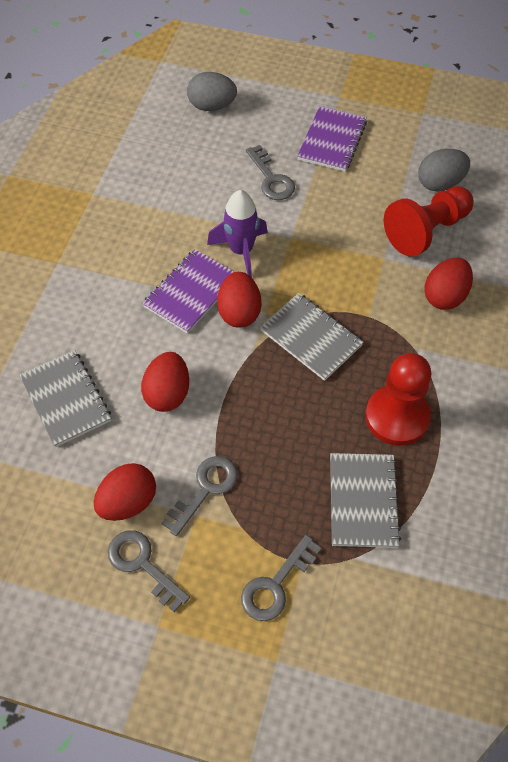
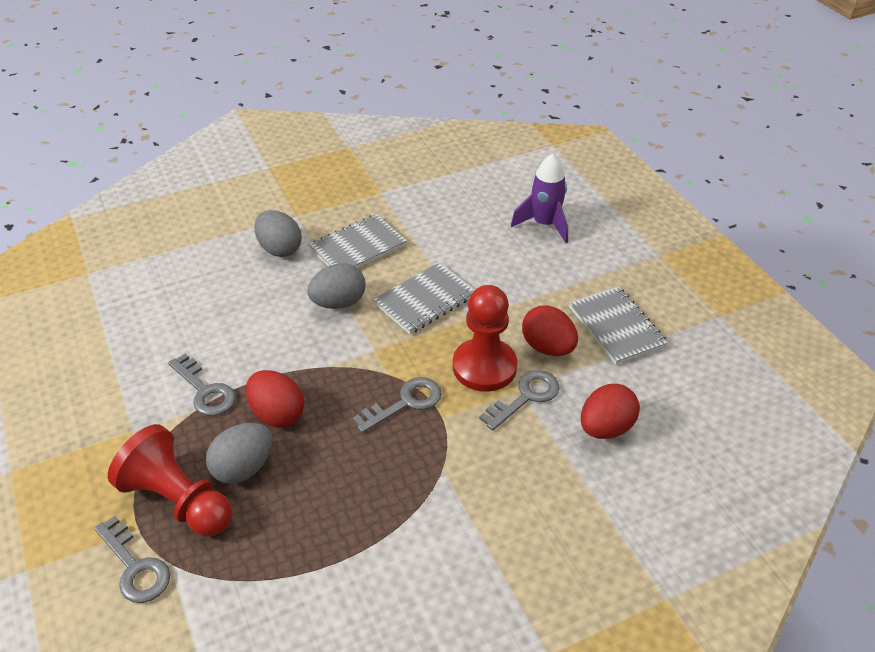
grey egg: 2 -> 3
purple notebook: 2 -> 0
red egg: 4 -> 3

